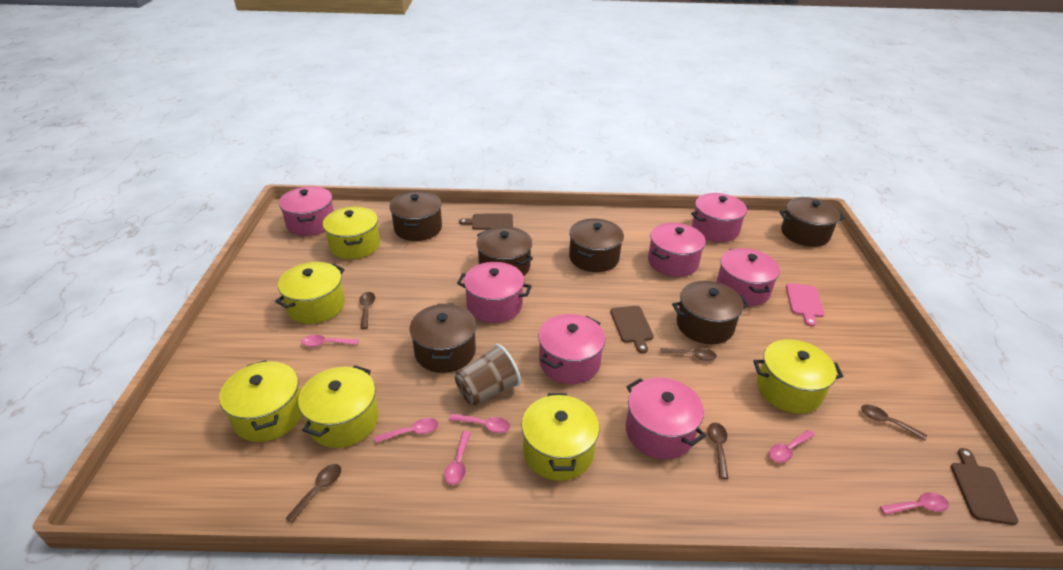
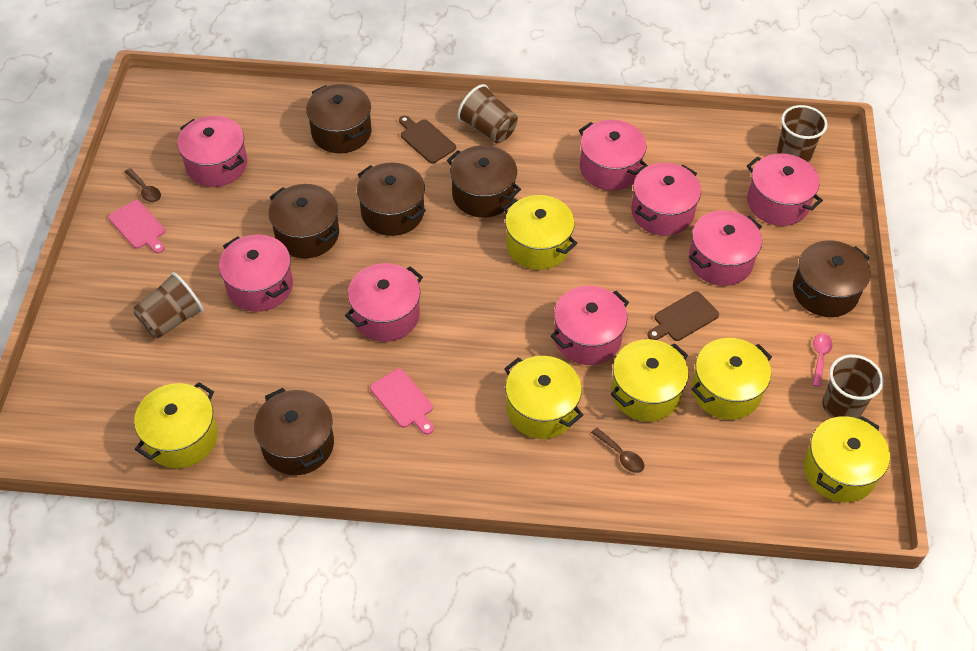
brown cup: 1 -> 4
brown cutting board: 3 -> 2
brown spoon: 5 -> 2
pink cutting board: 1 -> 2
pink pot: 7 -> 8
pink spoon: 6 -> 1

